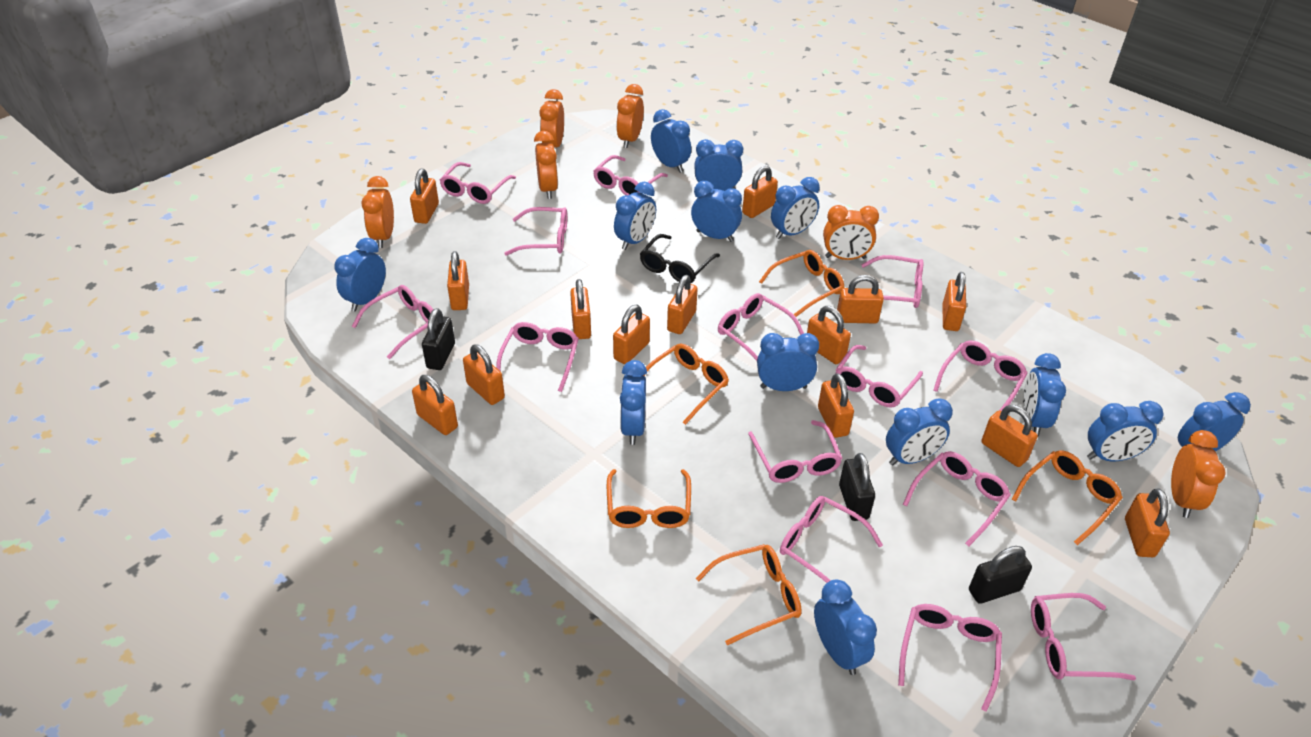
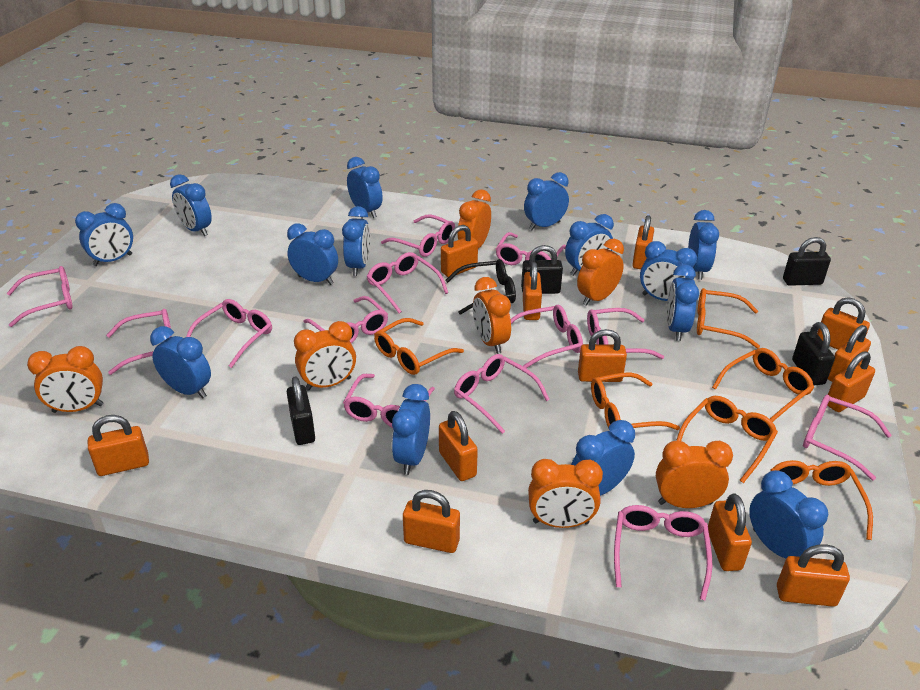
black padlock: 3 -> 4
blue clock: 13 -> 14
orange clock: 6 -> 7
orange glasses: 5 -> 6
orange padlock: 14 -> 12
pink glasses: 14 -> 13

